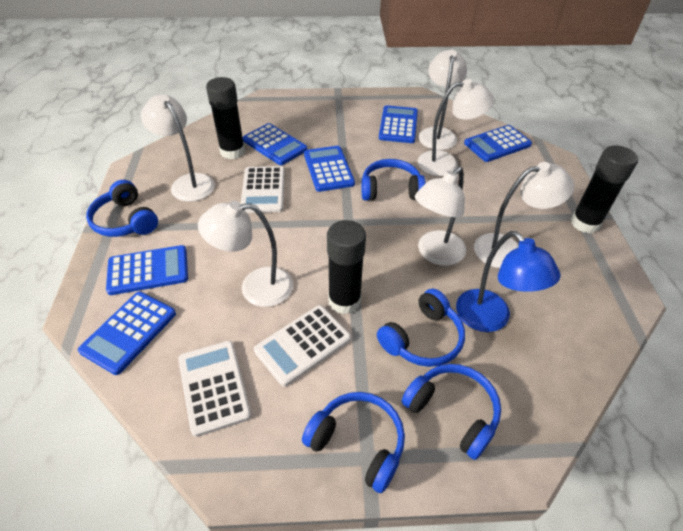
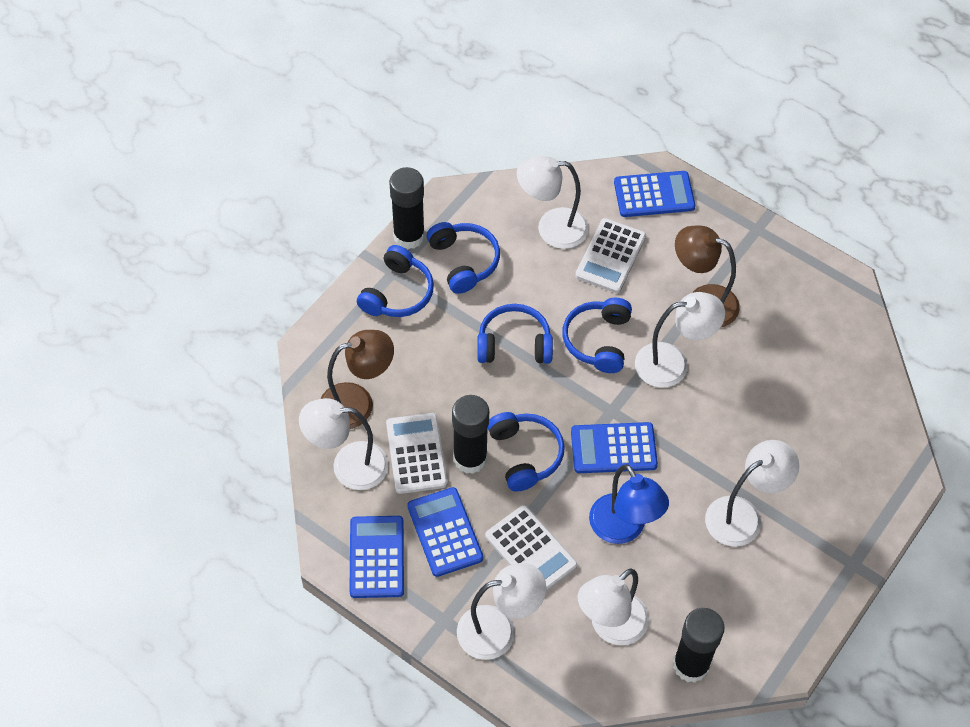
blue calculator: 6 -> 4
brown lamp: 0 -> 2

